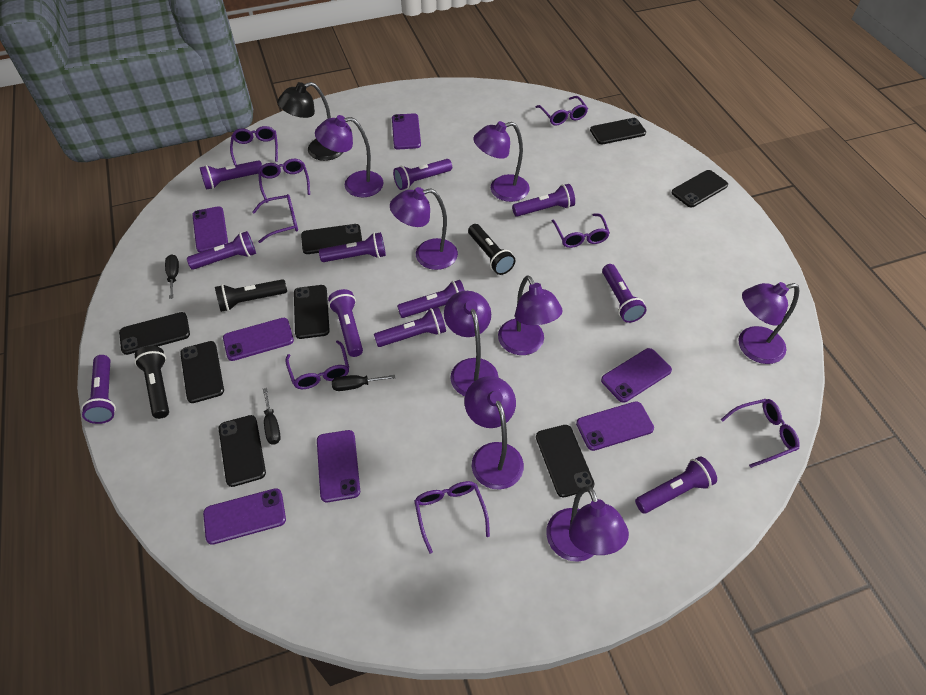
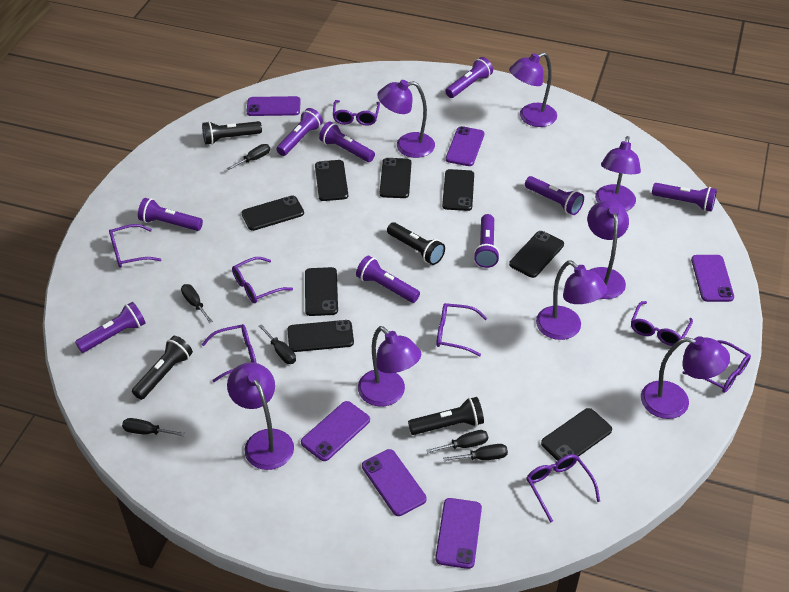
black flashlight: 3 -> 4
black lamp: 1 -> 0
black screwdriver: 3 -> 6
purple flashlight: 11 -> 9
purple phone: 7 -> 6

